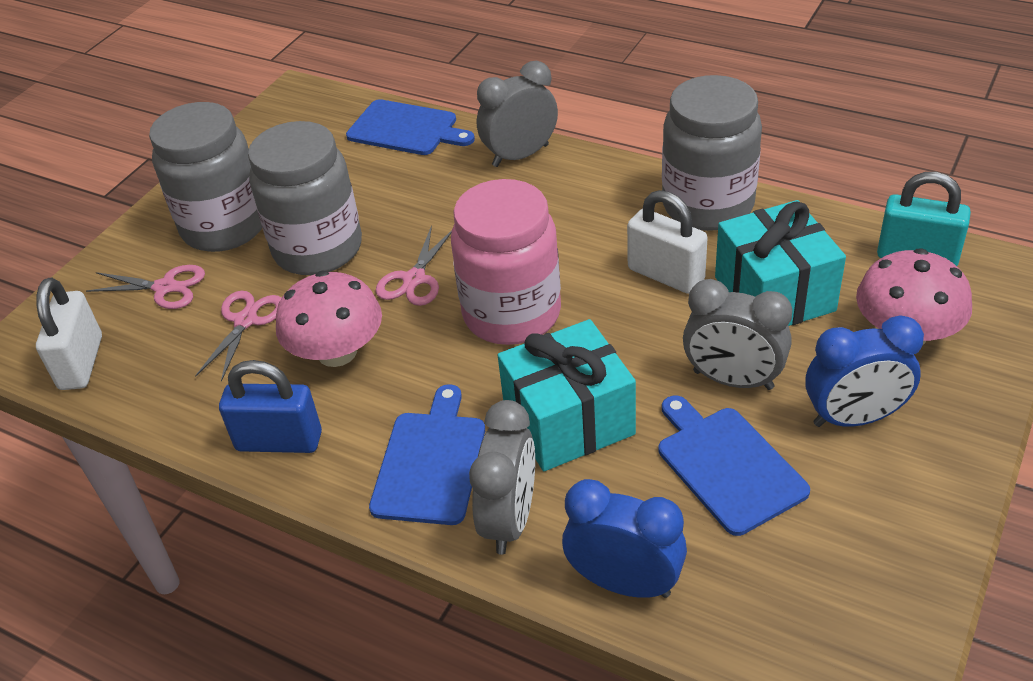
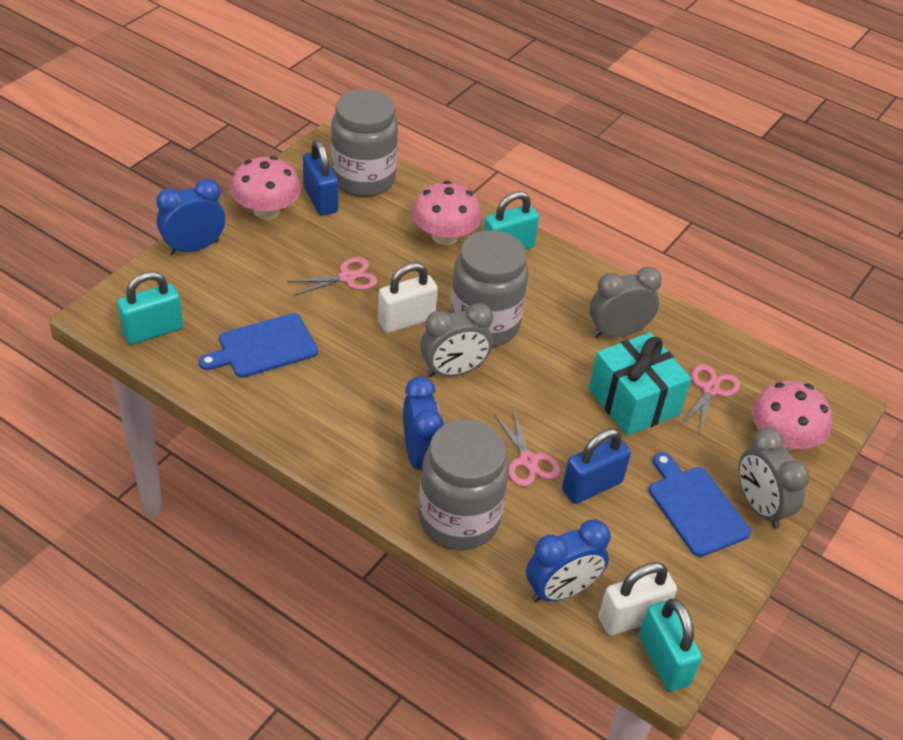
blue clock: 2 -> 3
blue cutting board: 3 -> 2
blue padlock: 1 -> 2
pink jar: 1 -> 0
pink mushroom: 2 -> 3
turquoise gift: 2 -> 1
turquoise padlock: 1 -> 3

